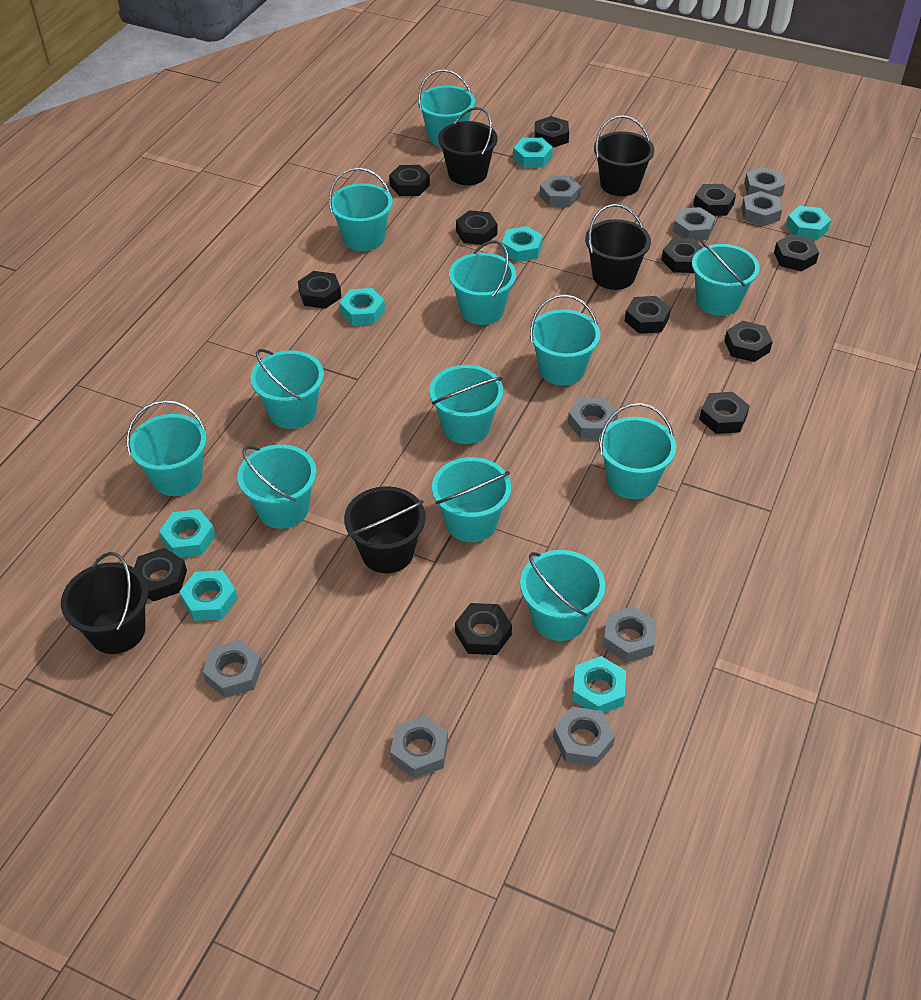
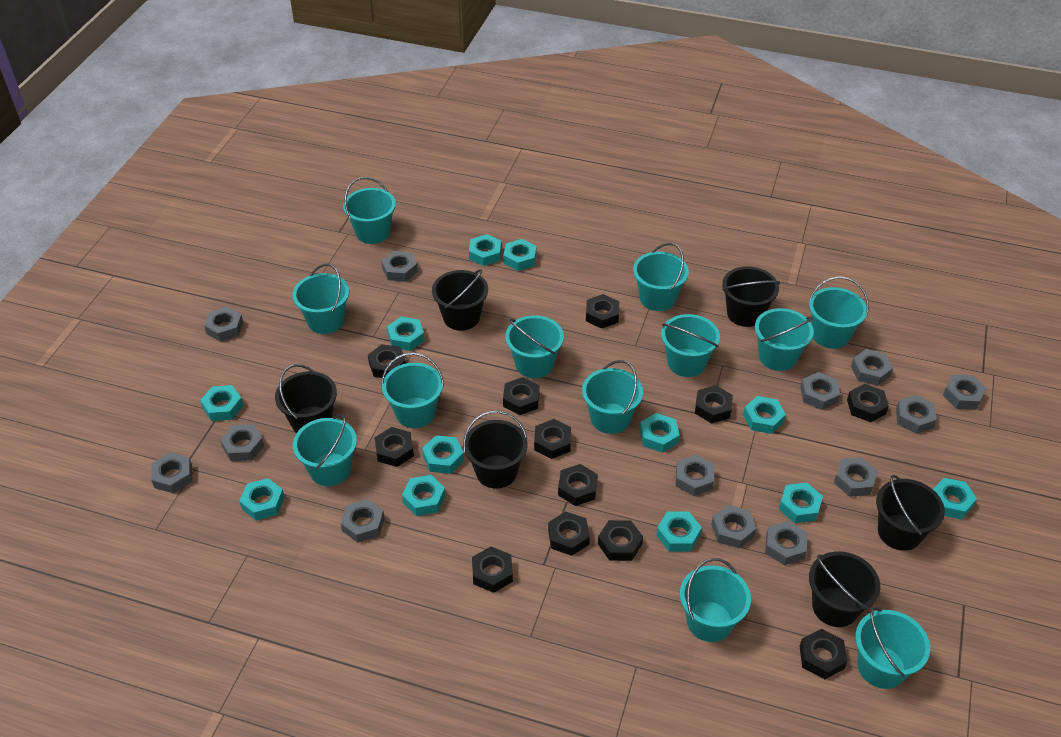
black bucket: 5 -> 6
grey nut: 9 -> 13
turquoise nut: 7 -> 12

